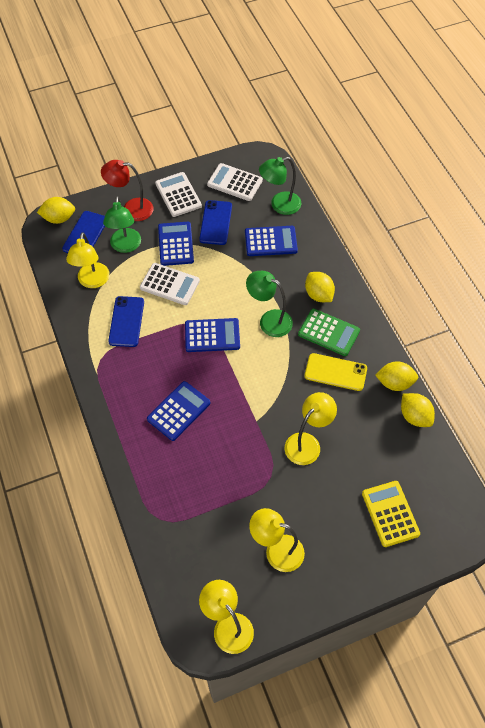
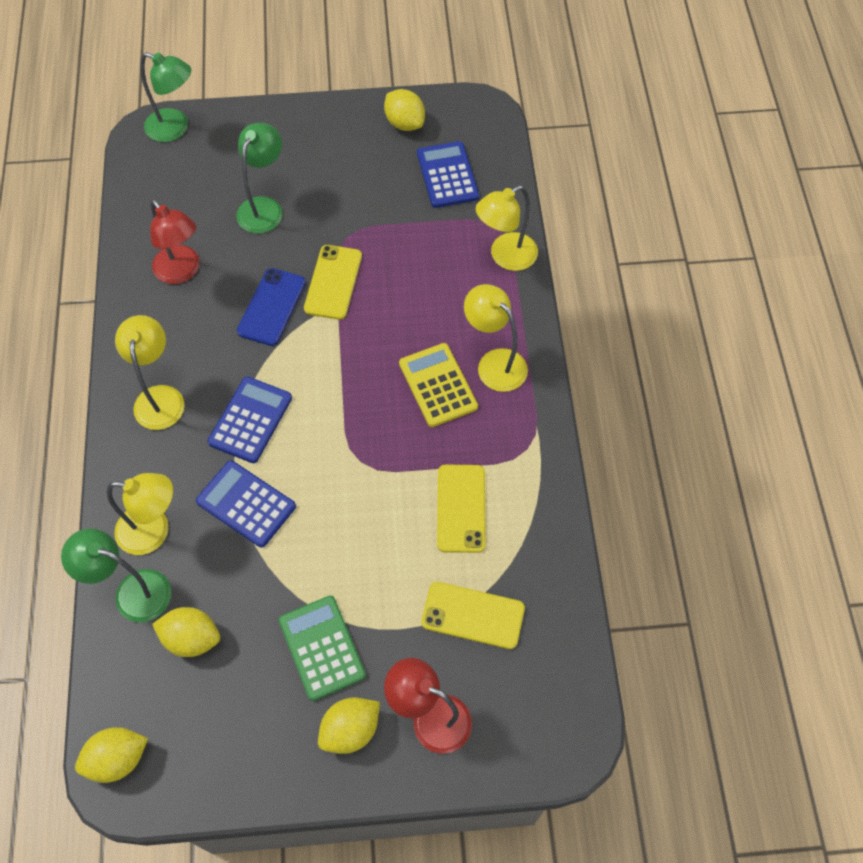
blue calculator: 4 -> 3
blue phone: 3 -> 1
red lamp: 1 -> 2
white calculator: 3 -> 0
yellow phone: 1 -> 3

